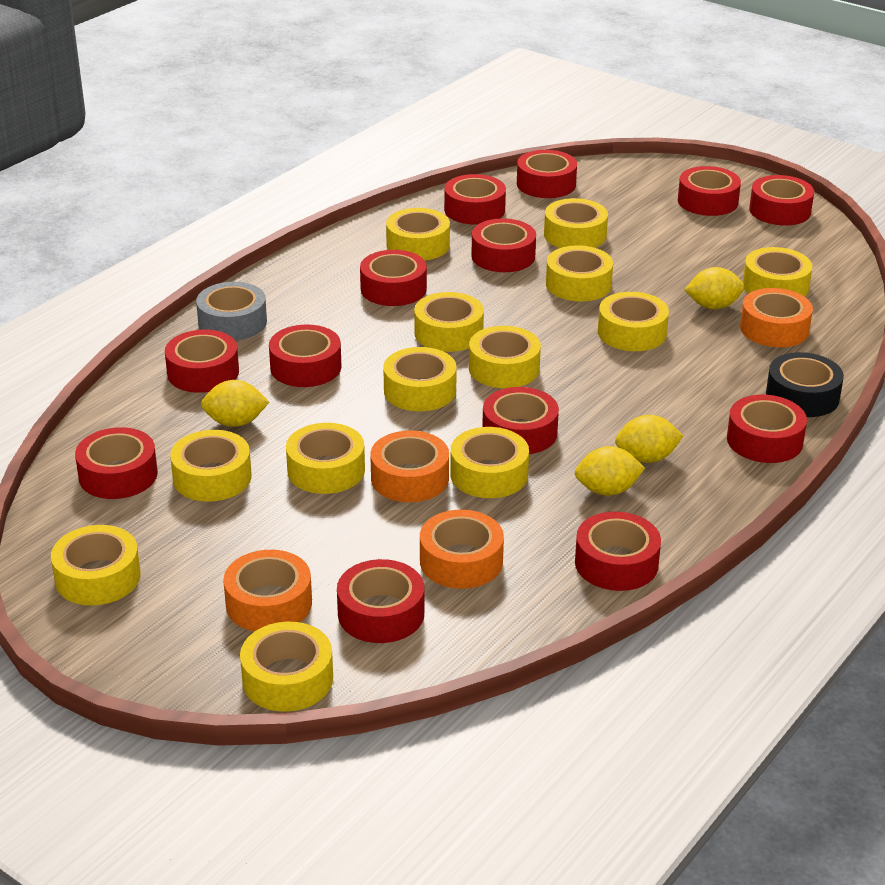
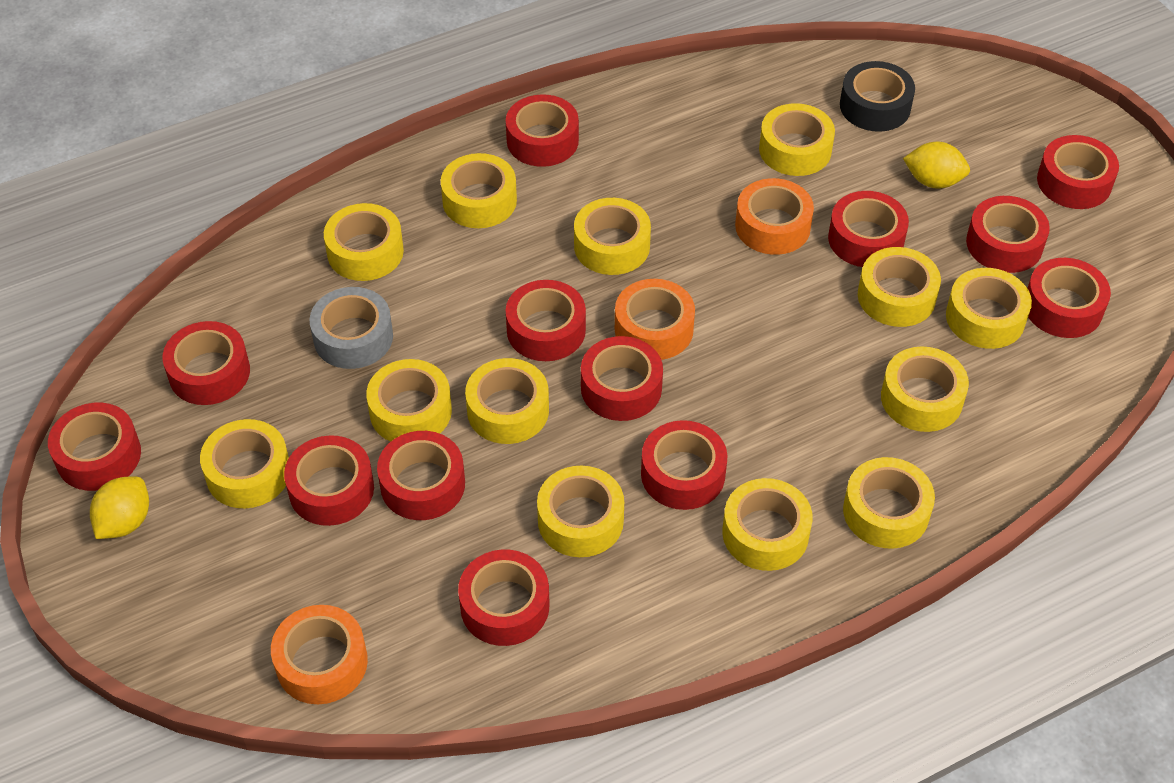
orange tape: 4 -> 3
yellow lemon: 4 -> 2

